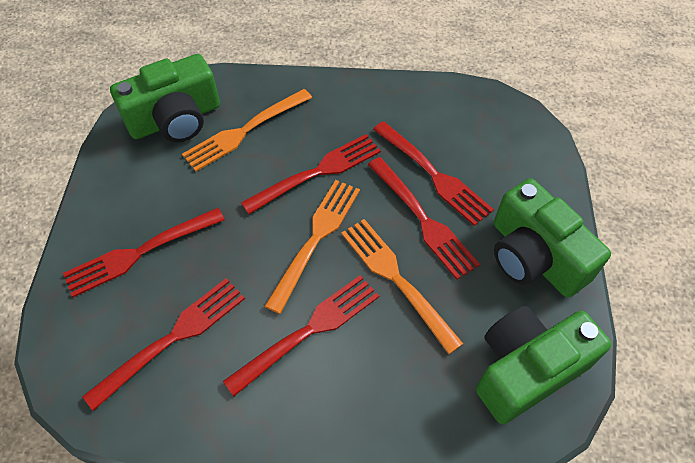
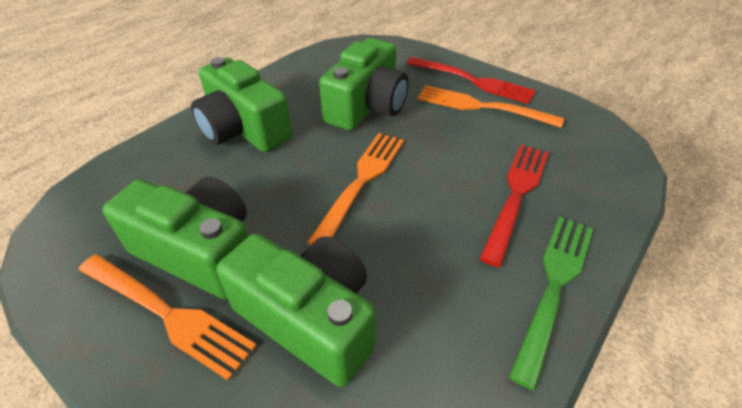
green camera: 3 -> 4
green fork: 0 -> 1
red fork: 6 -> 2

